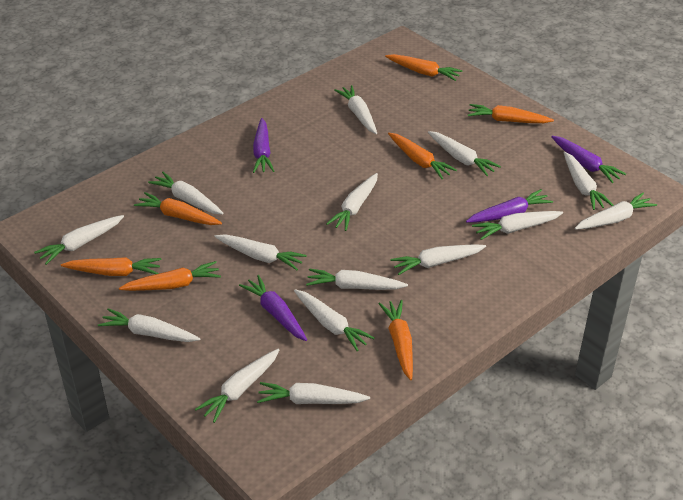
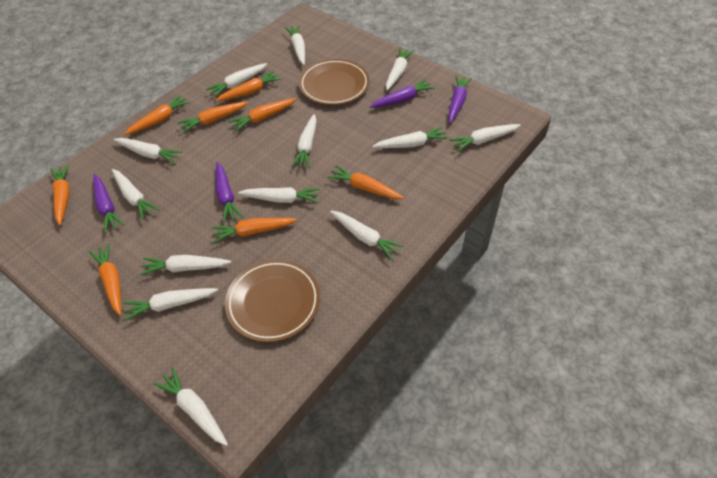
brown plate: 0 -> 2
orange carrot: 7 -> 8
white carrot: 15 -> 13

